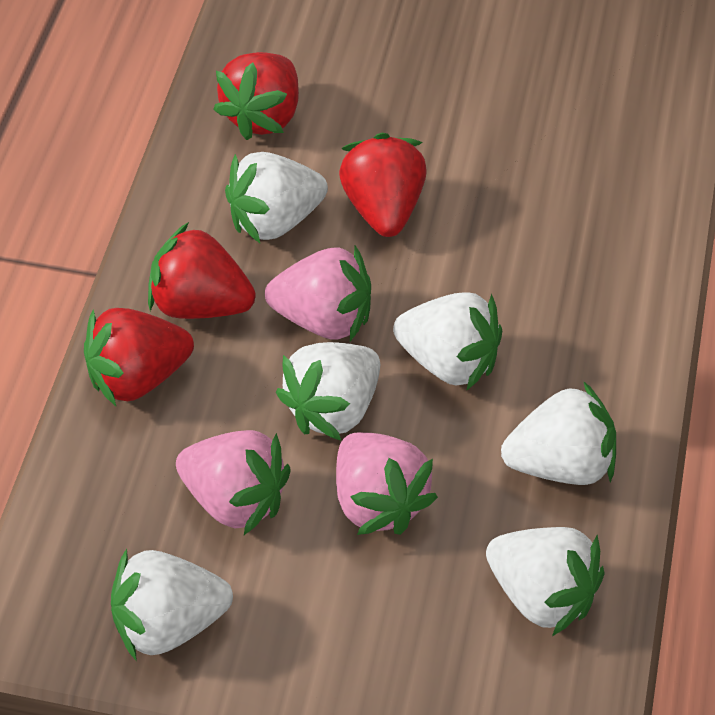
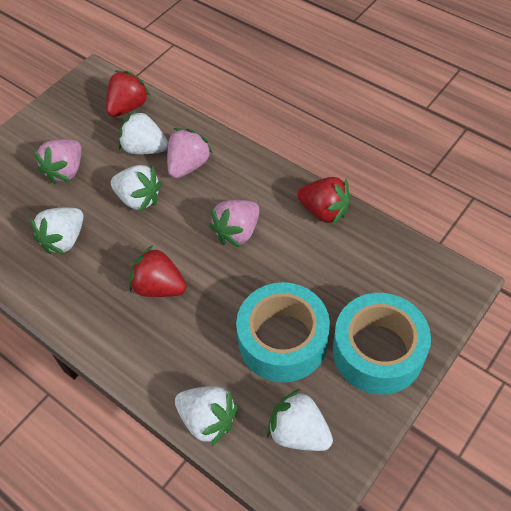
red strawberry: 4 -> 3
turquoise tape: 0 -> 2
white strawberry: 6 -> 5

